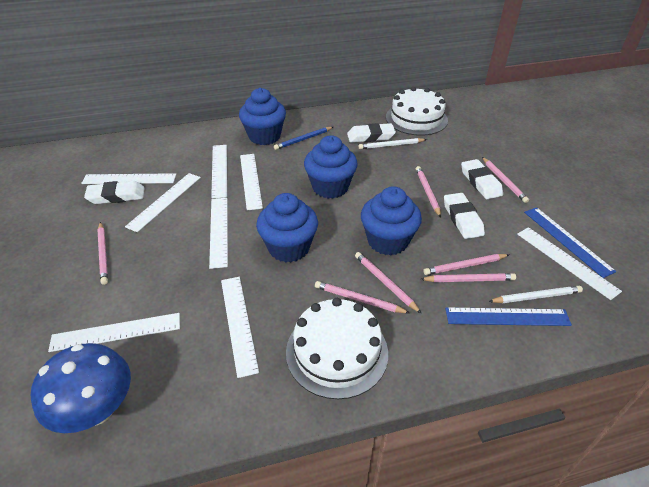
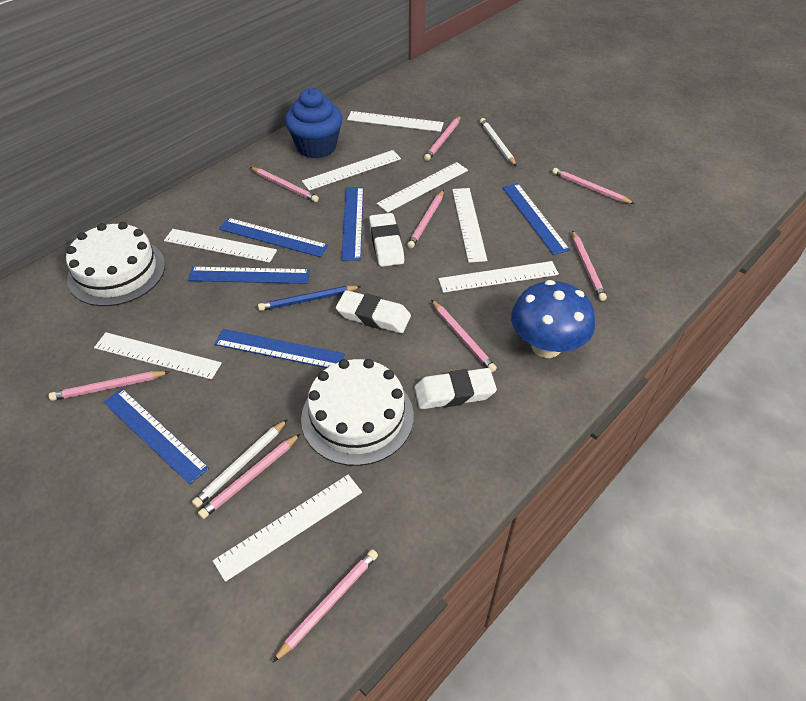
blue cupcake: 4 -> 1
blue ruler: 2 -> 6
pink pencil: 7 -> 9
white eraser: 4 -> 3

